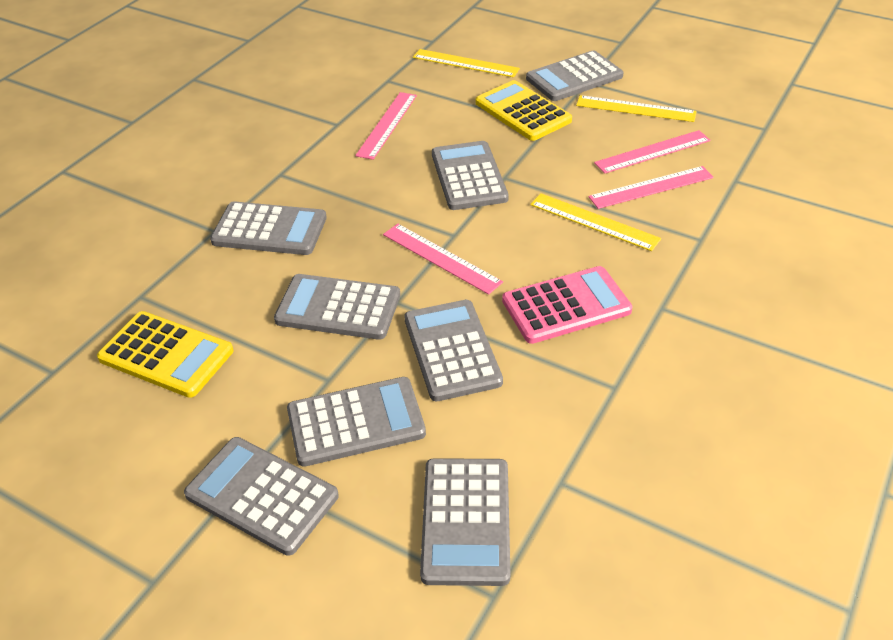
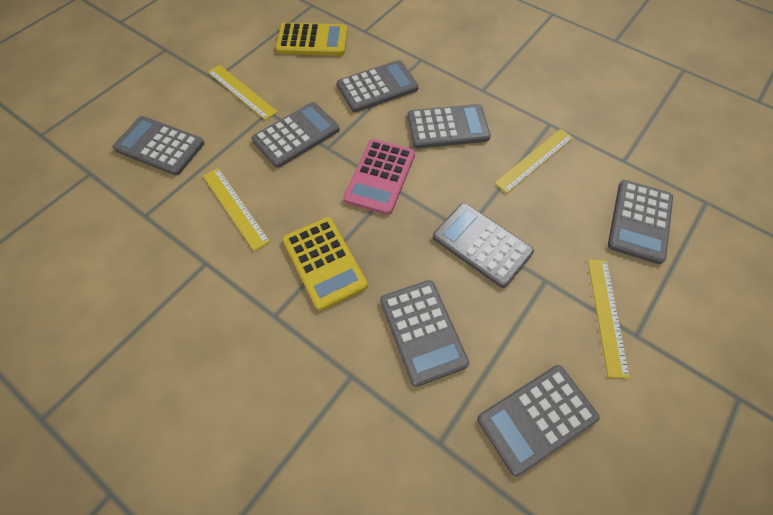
pink ruler: 4 -> 0
yellow ruler: 3 -> 4

